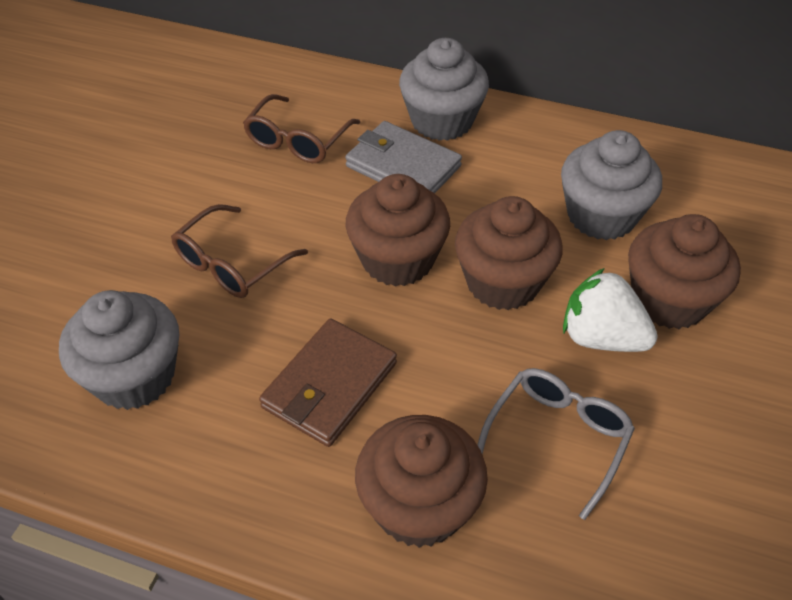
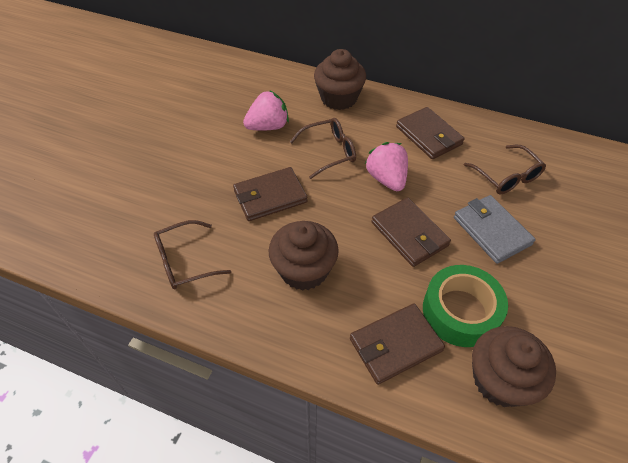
brown cupcake: 4 -> 3
brown glasses: 2 -> 3
brown wallet: 1 -> 4
green tape: 0 -> 1
grey cupcake: 3 -> 0
grey glasses: 1 -> 0
pink strawberry: 0 -> 2
white strawberry: 1 -> 0

